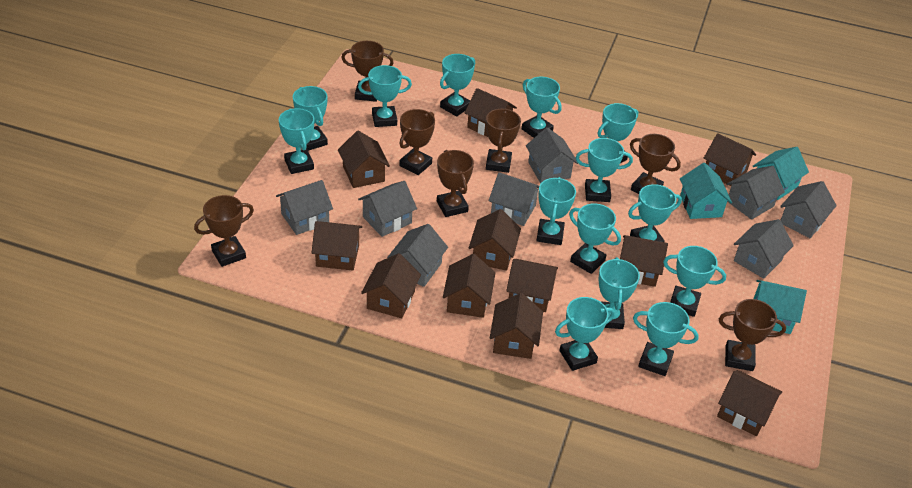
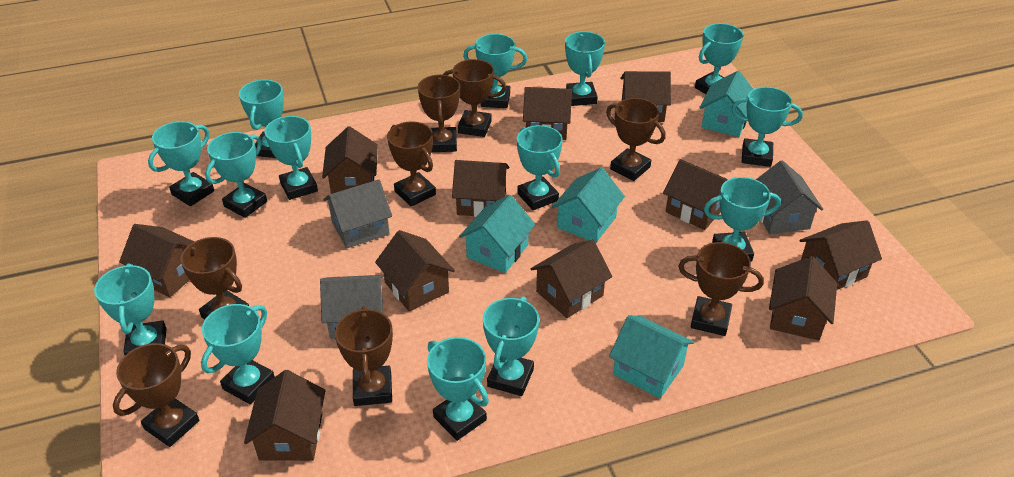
brown trophy: 7 -> 8
grey house: 8 -> 3
turquoise house: 3 -> 4

